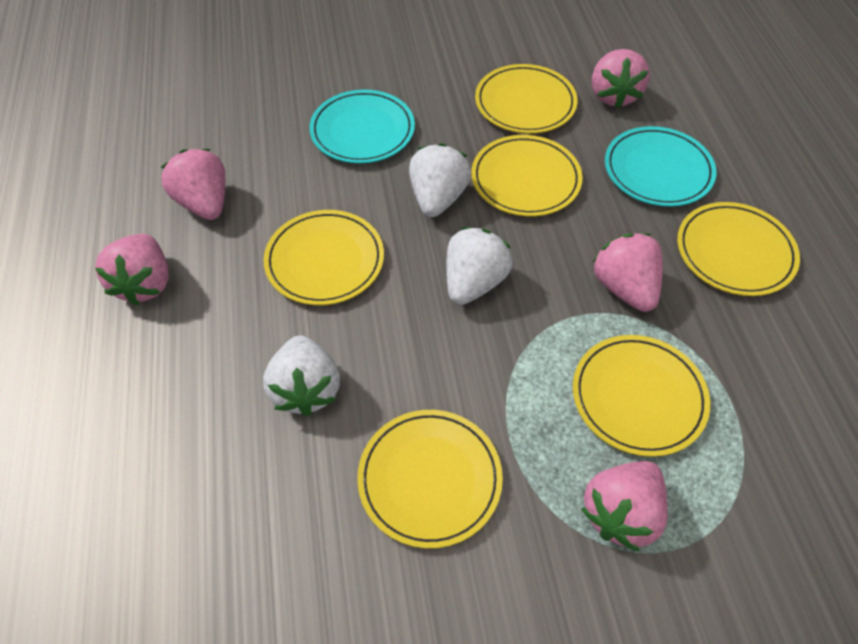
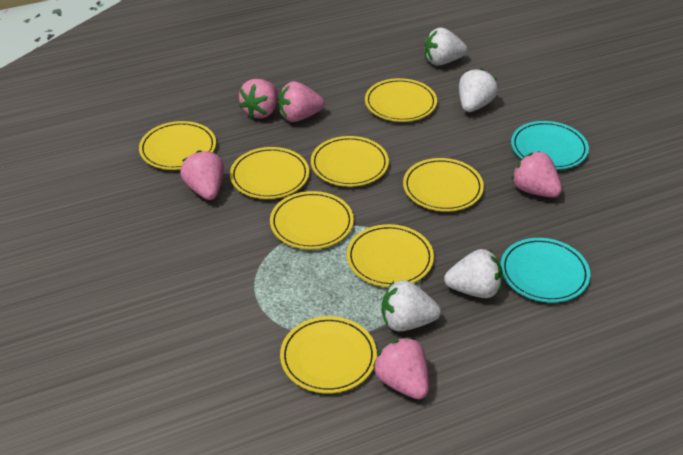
white strawberry: 3 -> 4
yellow plate: 6 -> 8

